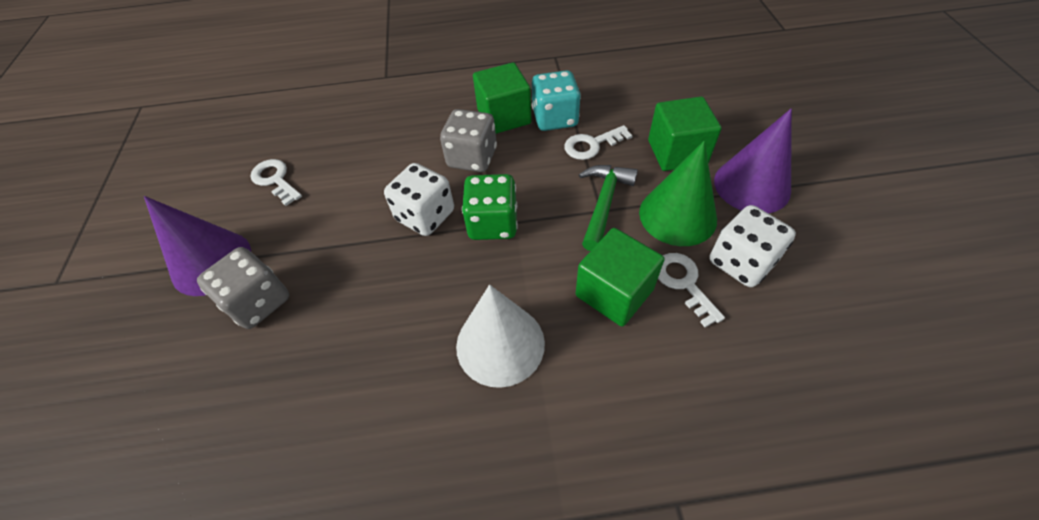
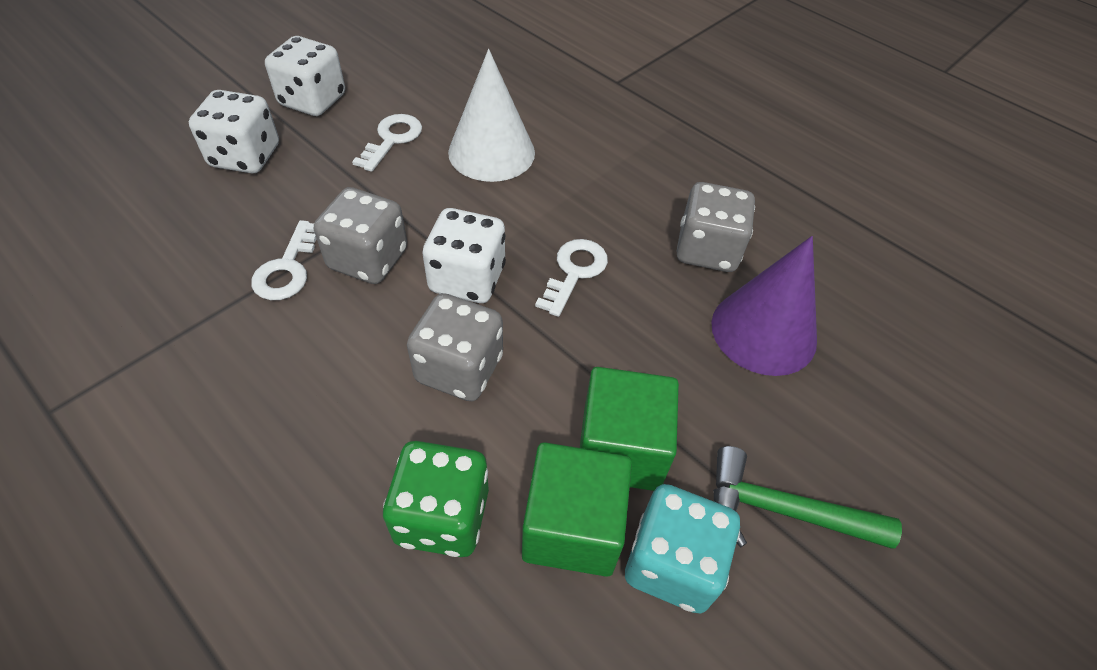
green cone: 1 -> 0
green cube: 3 -> 2
grey dice: 2 -> 3
purple cone: 2 -> 1
white dice: 2 -> 3

